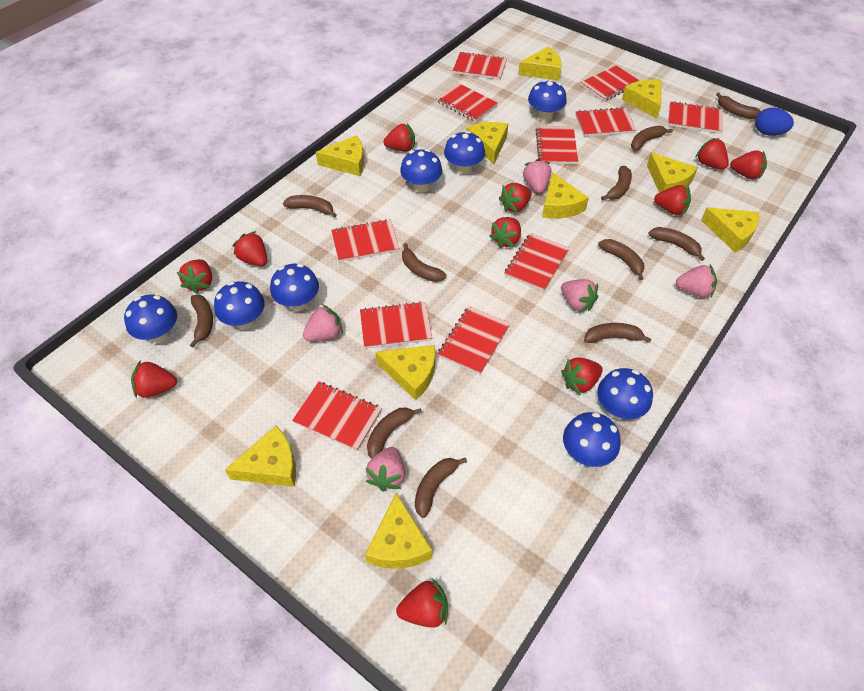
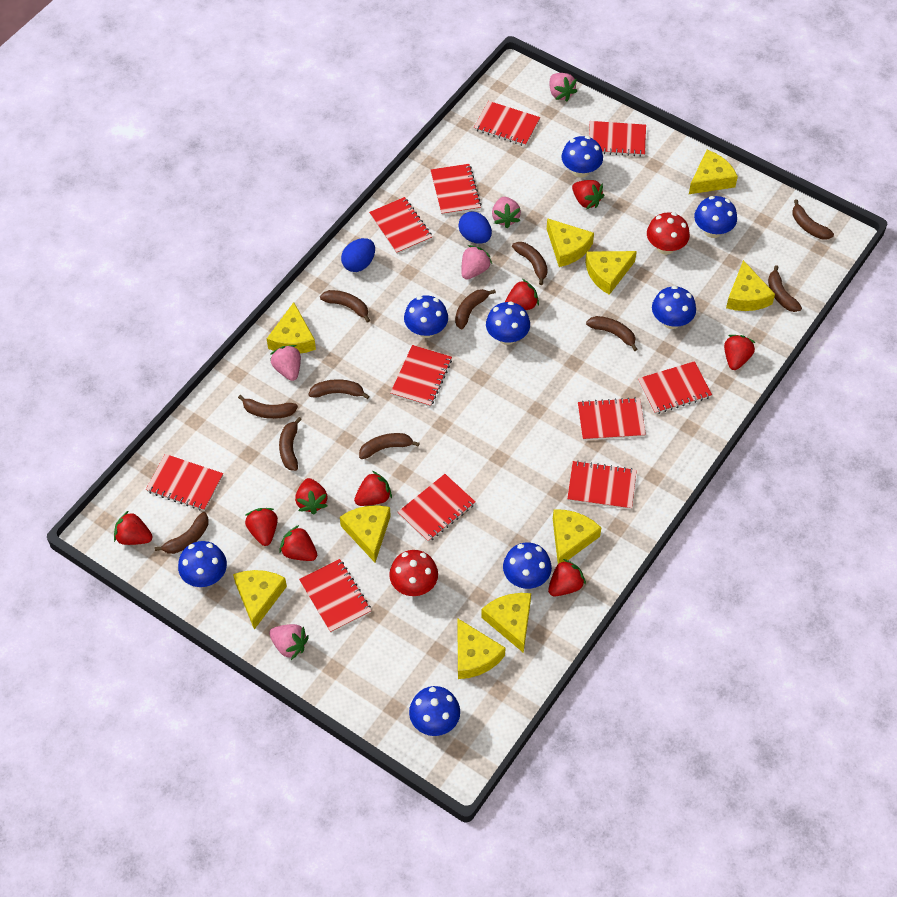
blue egg: 1 -> 2
red mushroom: 0 -> 2
red strawberry: 11 -> 9

